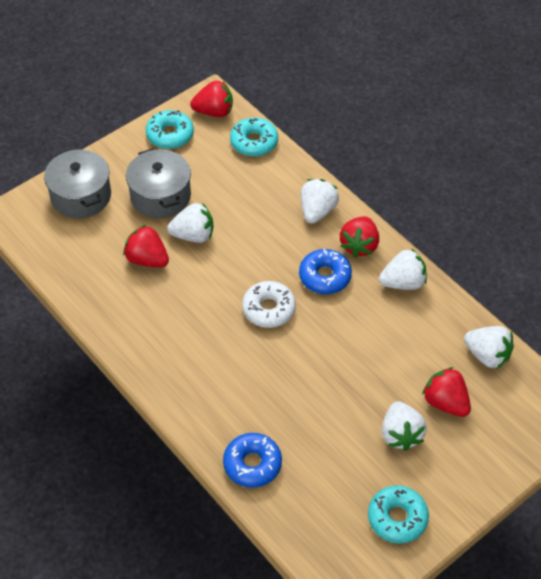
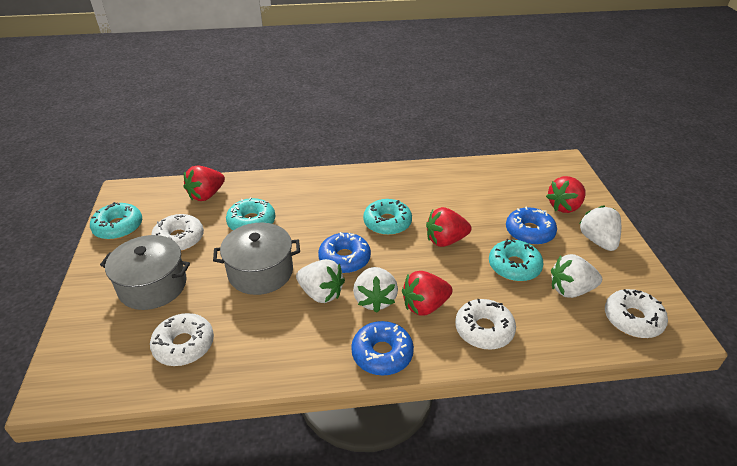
blue donut: 2 -> 3
turquoise donut: 3 -> 4
white donut: 1 -> 4
white strawberry: 5 -> 4

